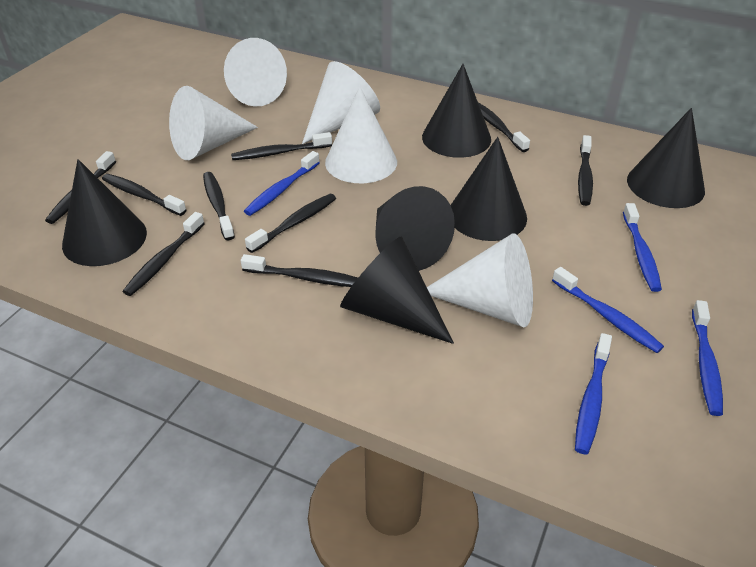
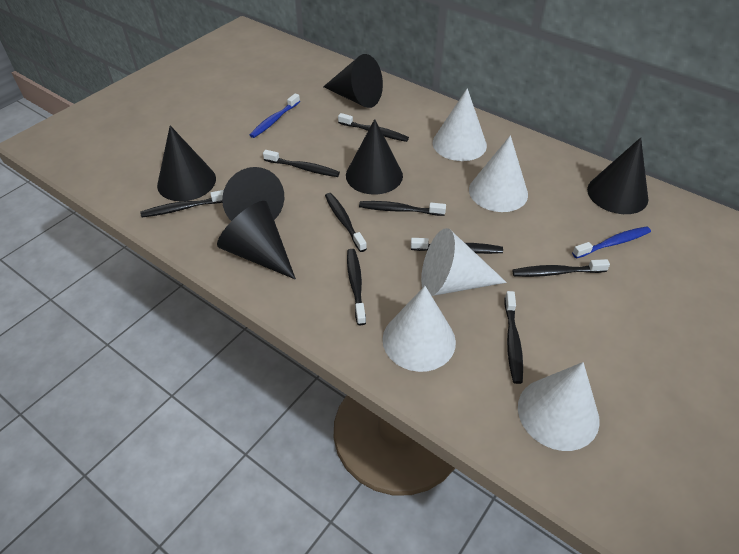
blue toothbrush: 5 -> 2

